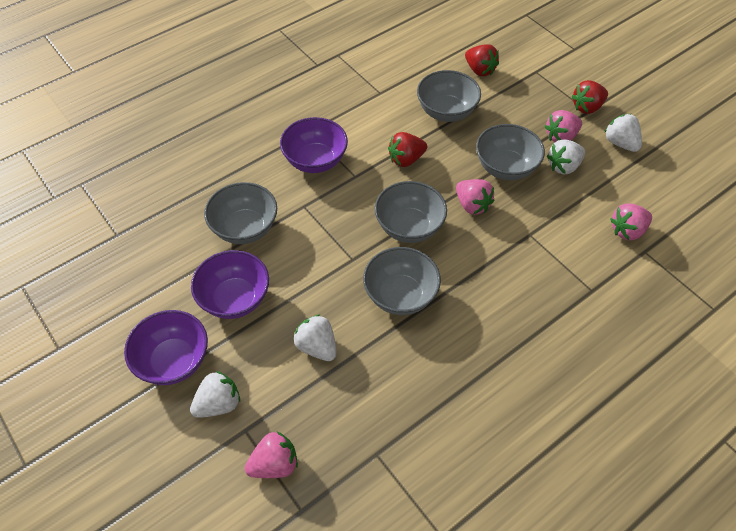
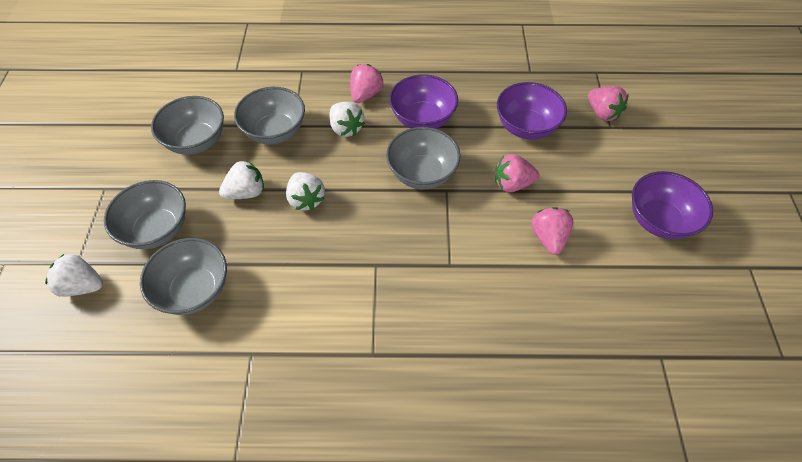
red strawberry: 3 -> 0

